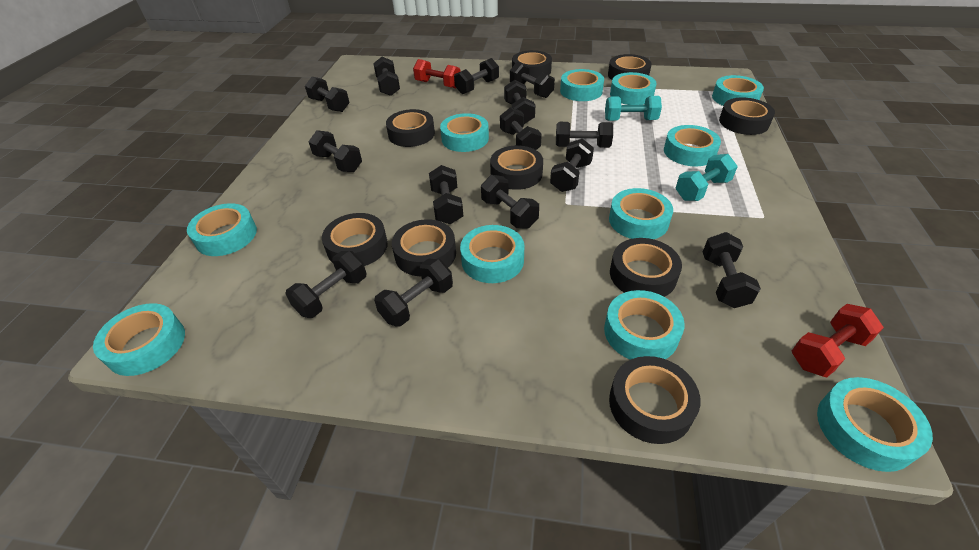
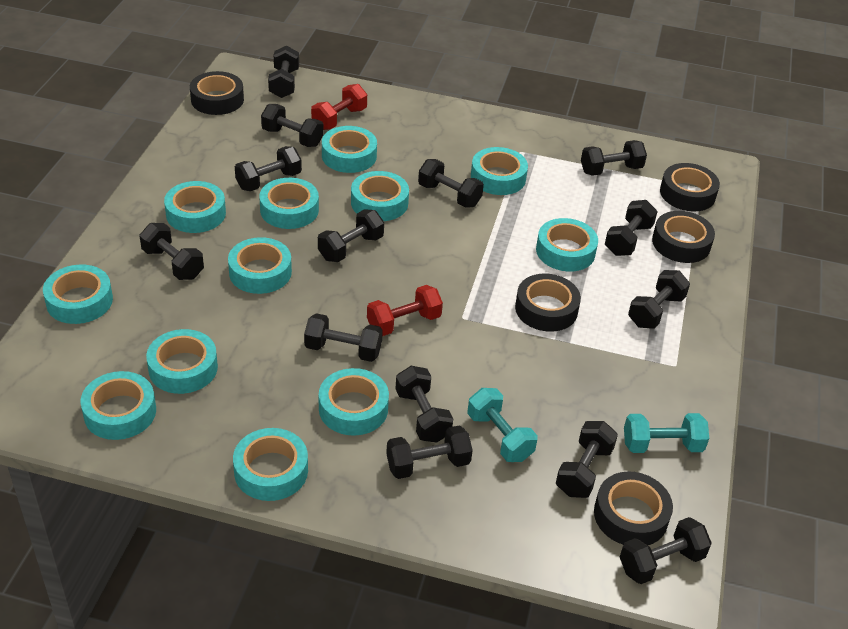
black tape: 9 -> 5
turquoise tape: 11 -> 12

